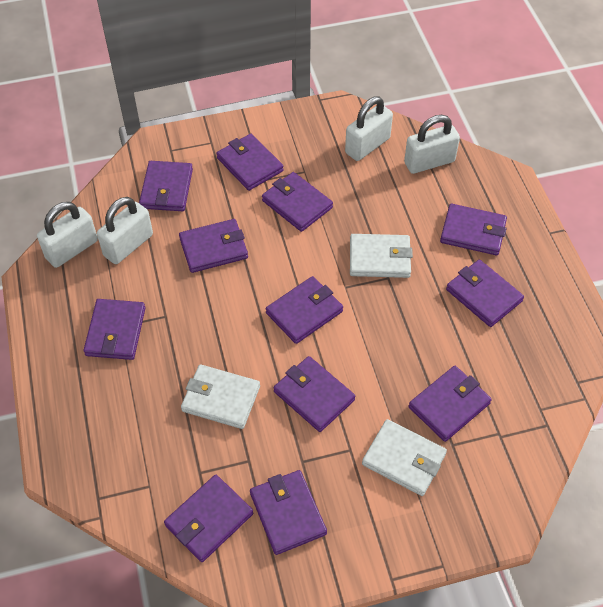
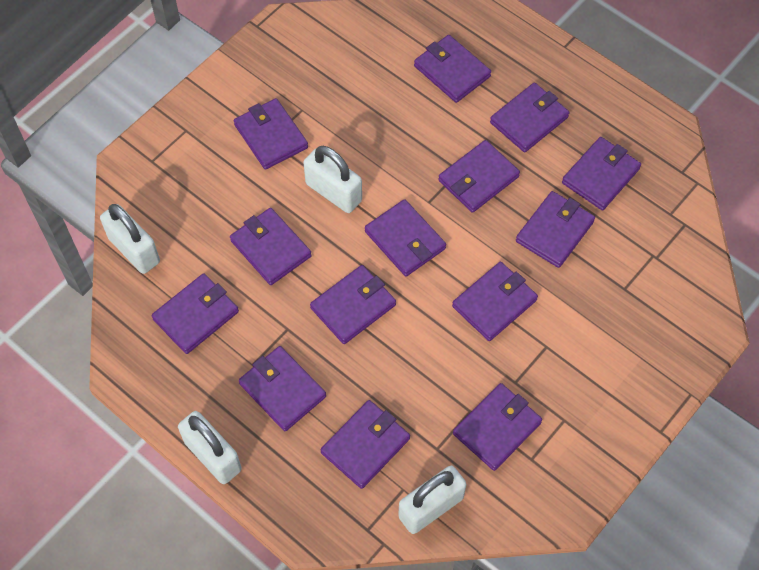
purple wallet: 12 -> 14
white wallet: 3 -> 0

